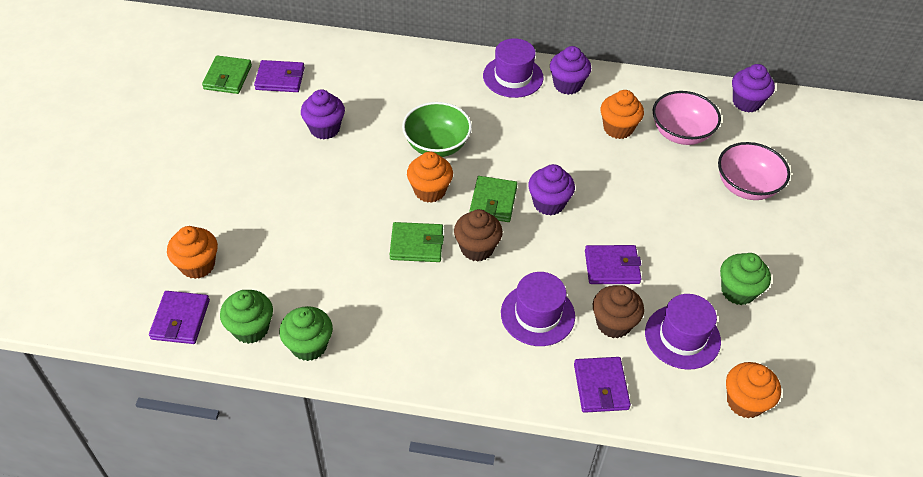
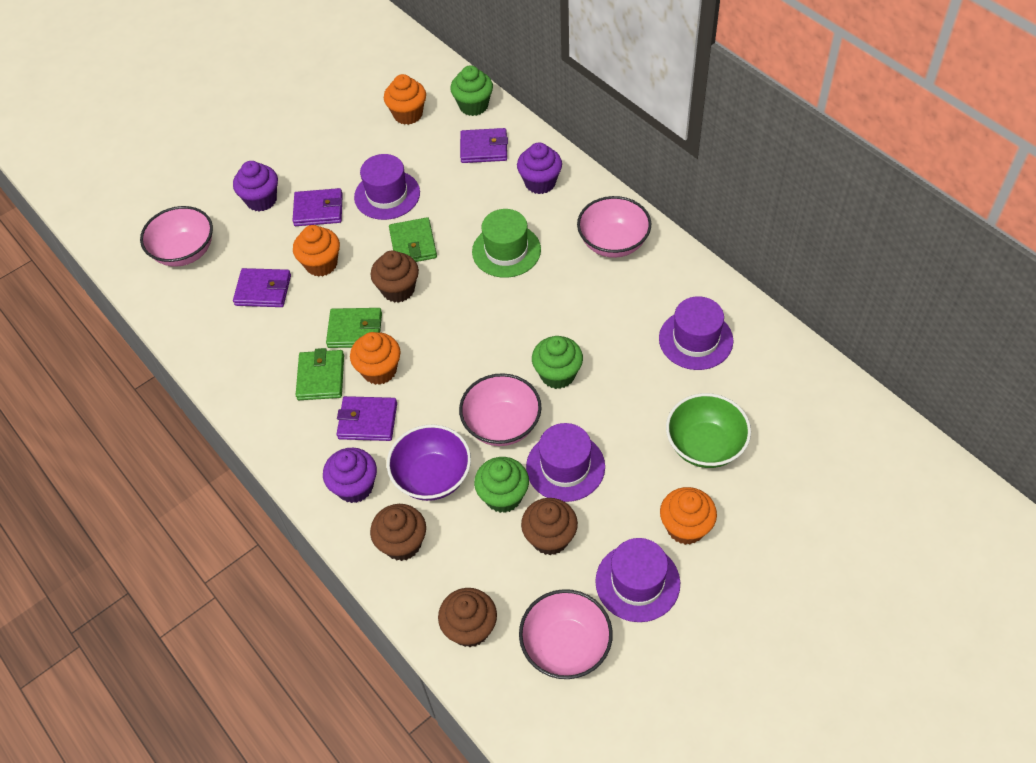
brown cupcake: 2 -> 4
green hat: 0 -> 1
pink bowl: 2 -> 4
purple bowl: 0 -> 1
purple cupcake: 4 -> 3
purple hat: 3 -> 4

